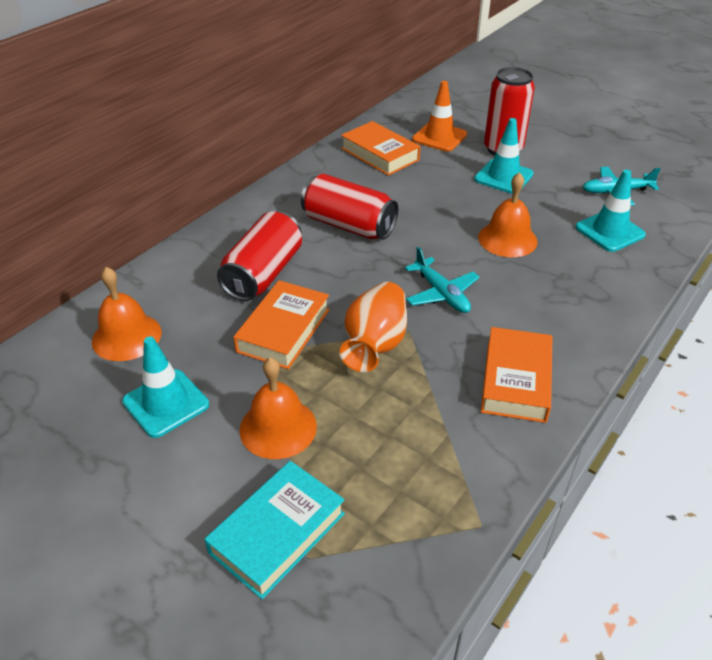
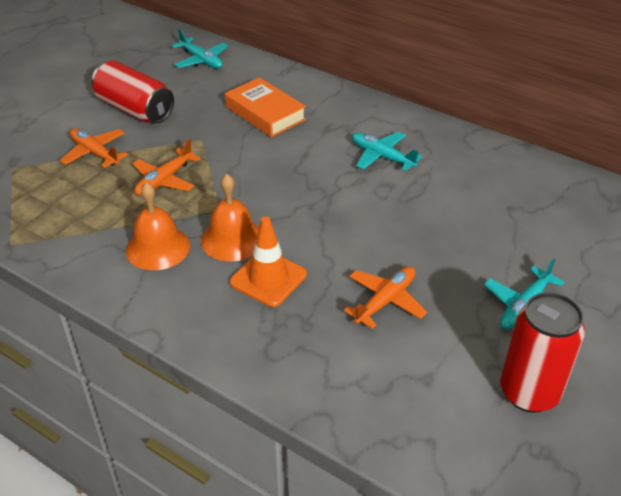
orange bell: 3 -> 2
orange book: 3 -> 1
orange plane: 0 -> 3
orange vase: 1 -> 0
red can: 3 -> 2
turquoise book: 1 -> 0
turquoise plane: 2 -> 3
turquoise traffic cone: 3 -> 0

